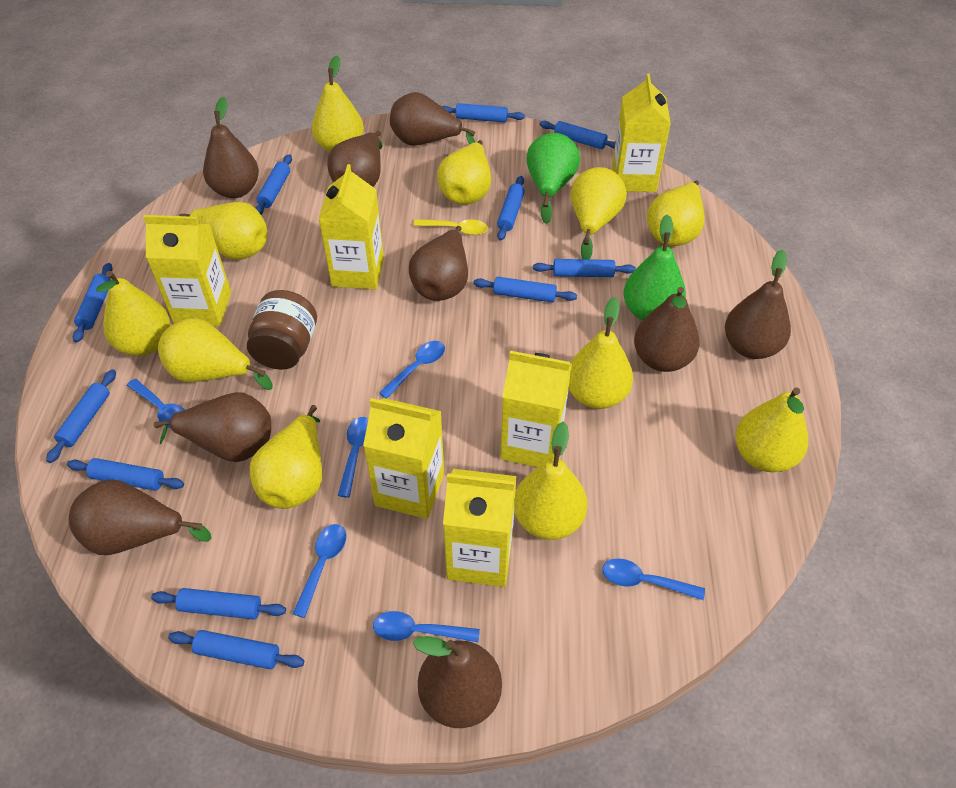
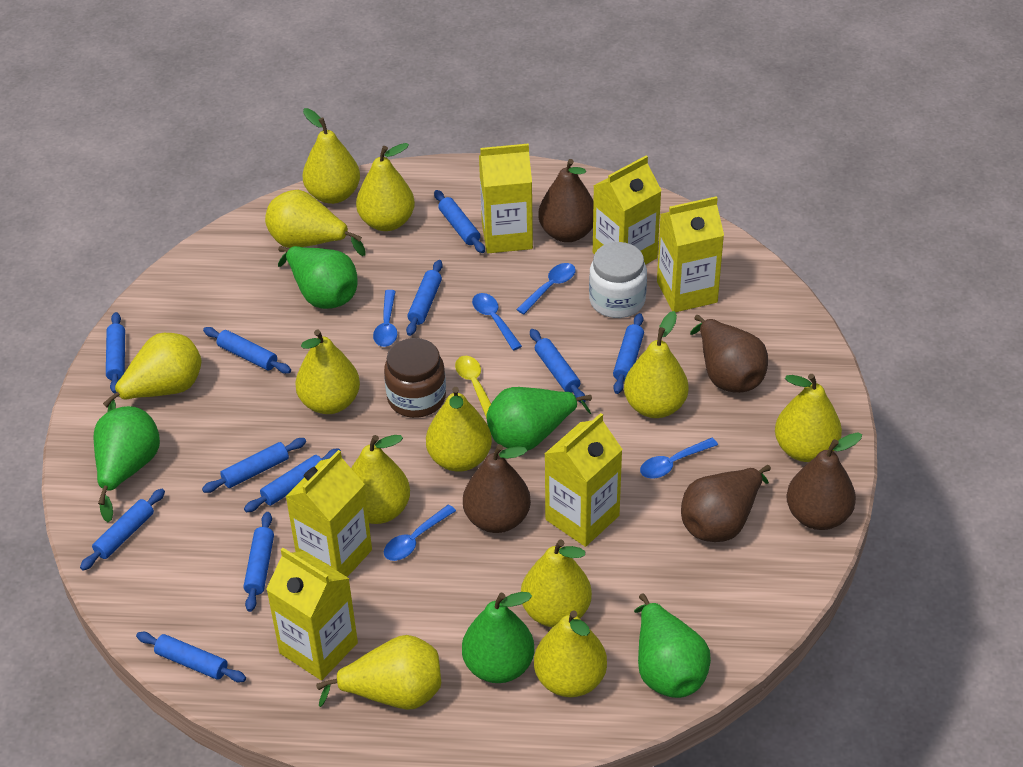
blue spoon: 6 -> 5
brown pear: 9 -> 5
green pear: 2 -> 5
white jar: 0 -> 1
yellow pear: 11 -> 12

